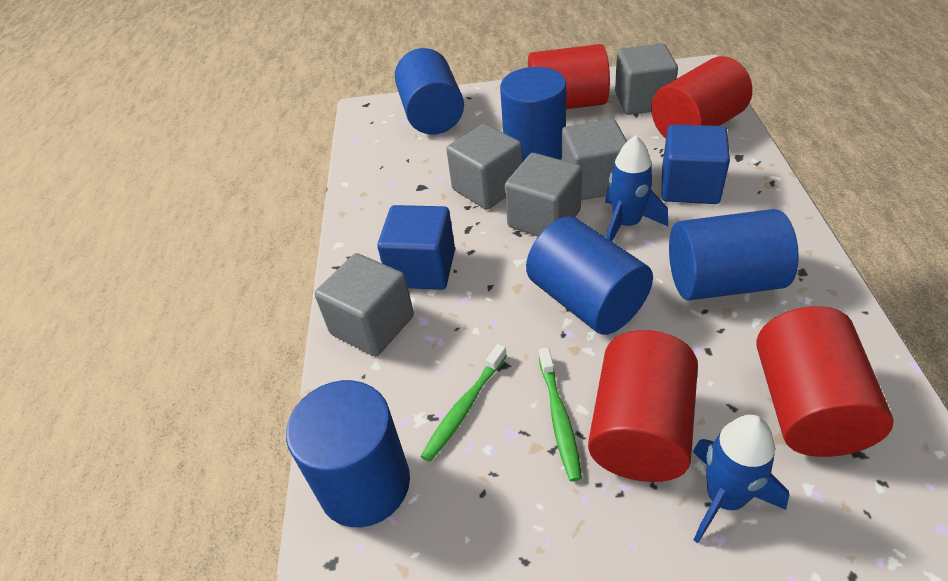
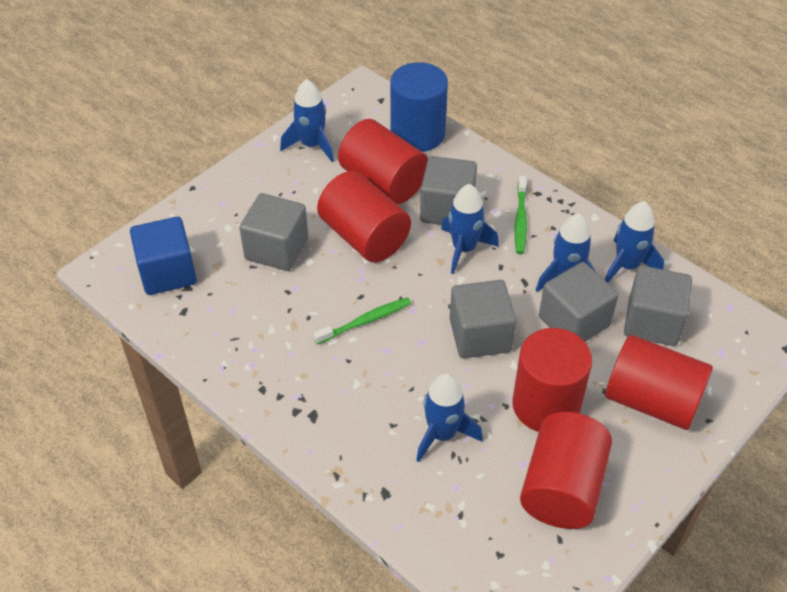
blue cube: 2 -> 1
blue cylinder: 5 -> 1
blue rocket: 2 -> 5
red cylinder: 4 -> 5

